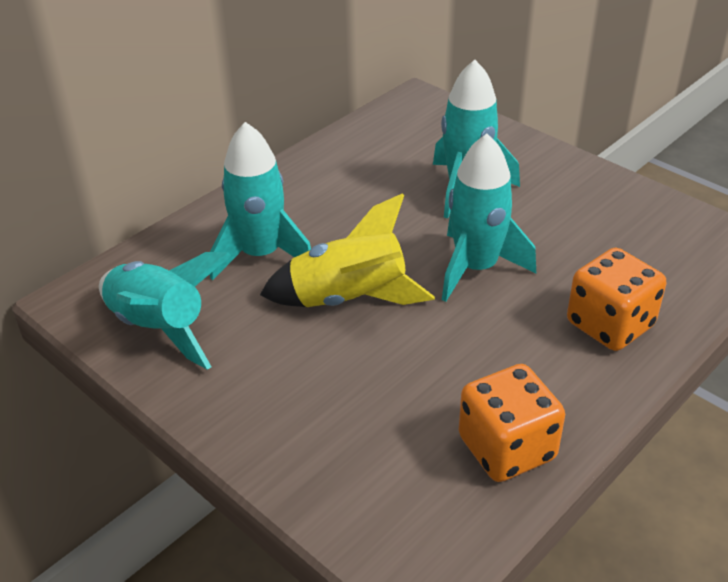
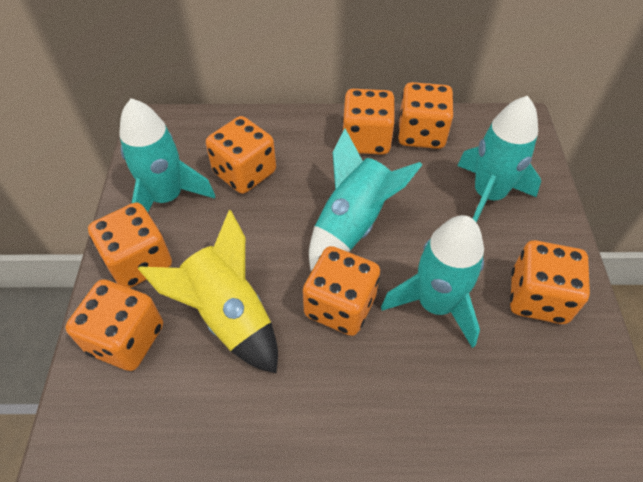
orange dice: 2 -> 7

